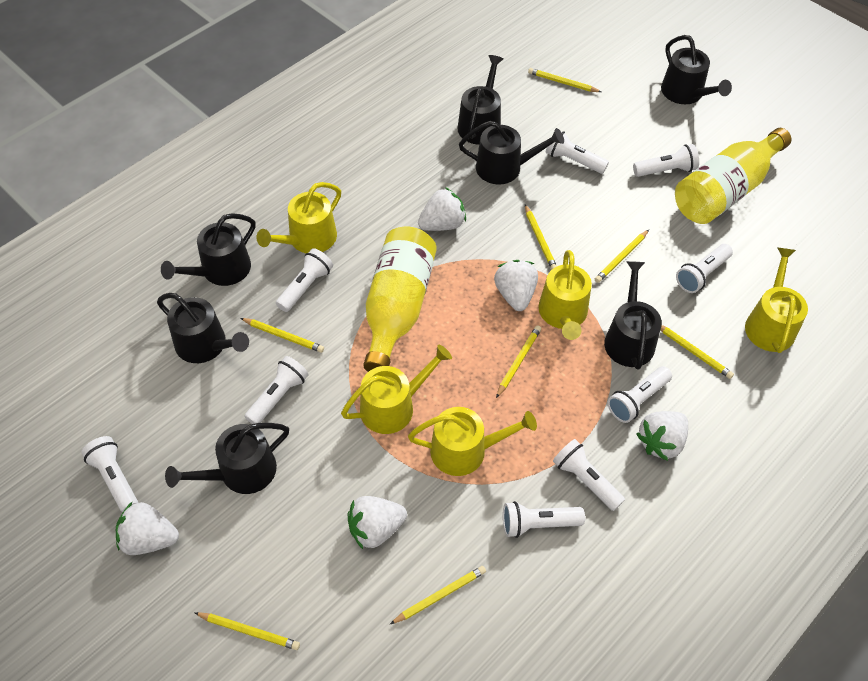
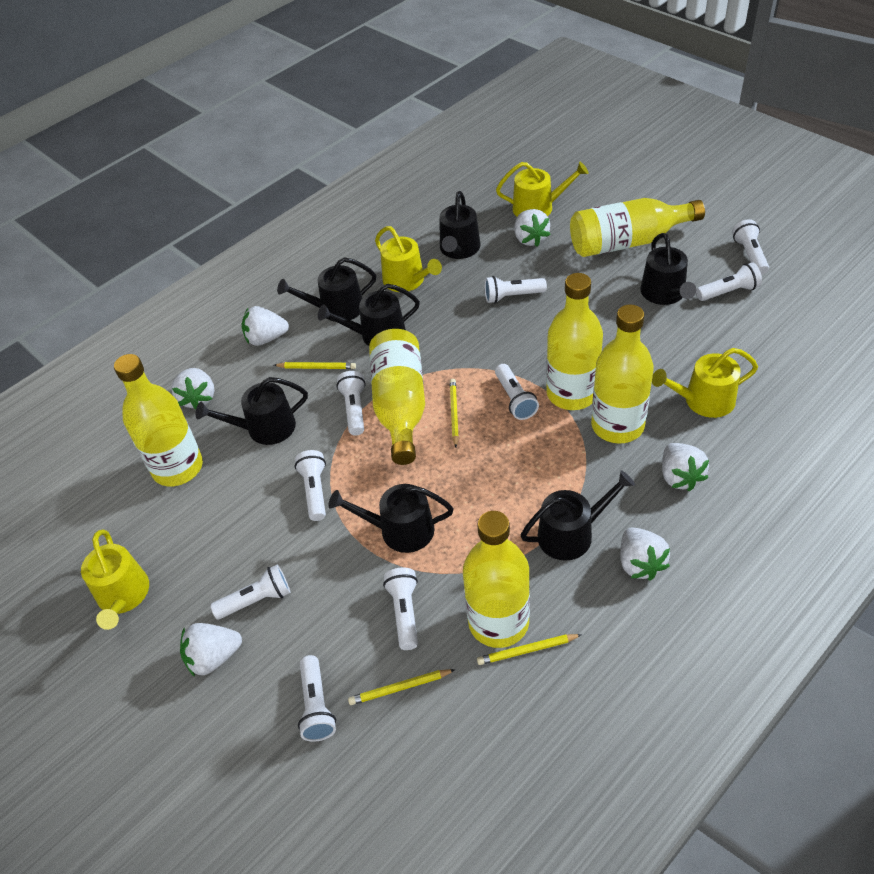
white strawberry: 5 -> 6
yellow bottle: 2 -> 6
yellow pencil: 8 -> 4
yellow watering can: 5 -> 4

